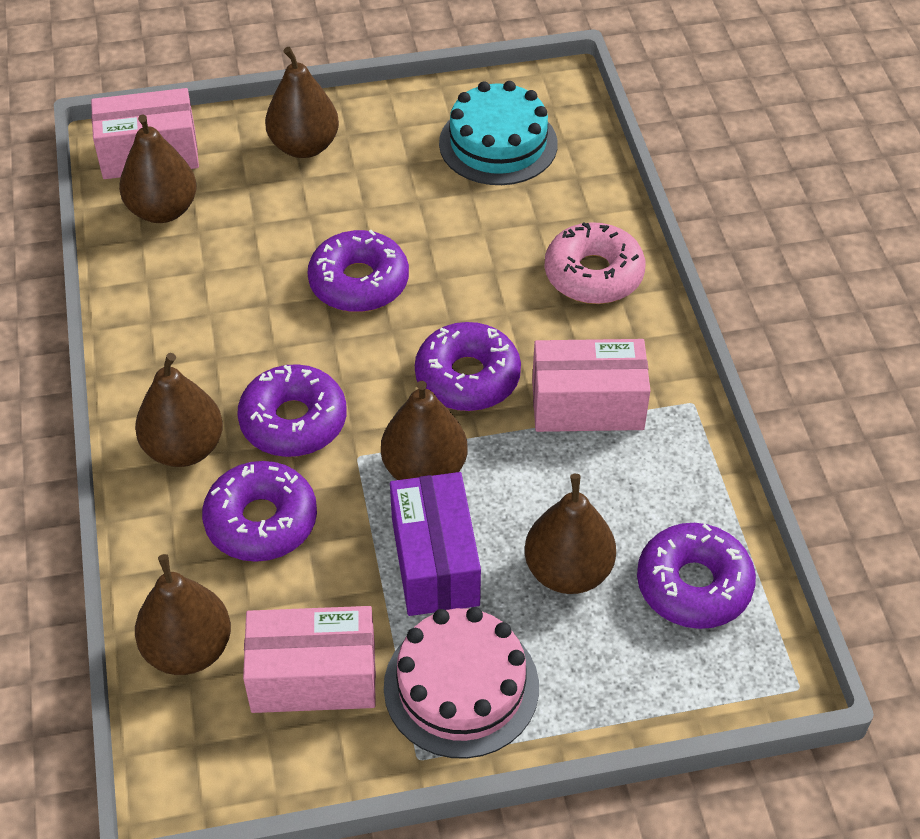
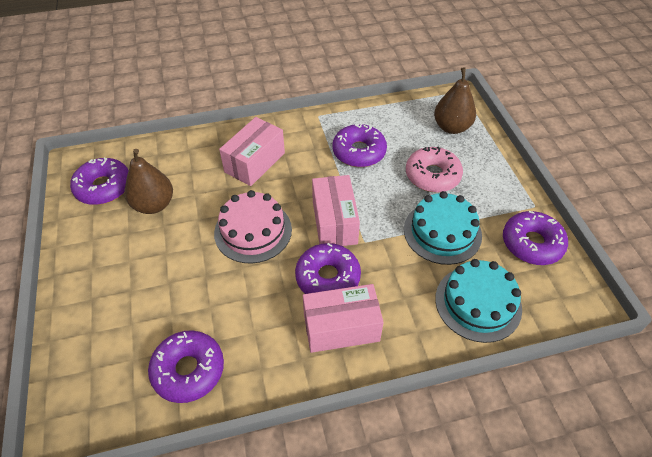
brown pear: 6 -> 2
purple box: 1 -> 0
turquoise cake: 1 -> 2

